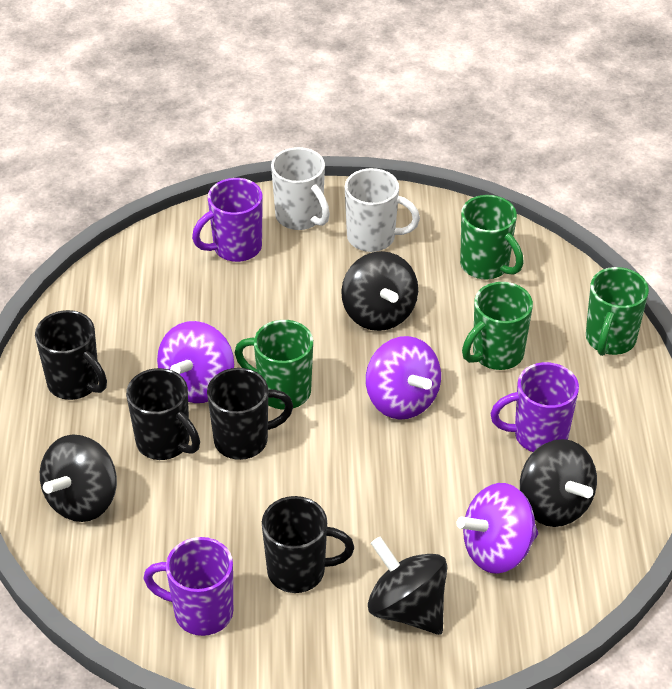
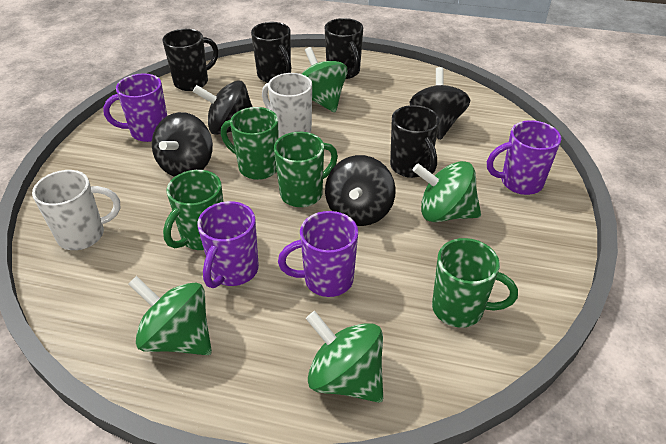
green spinning top: 0 -> 4
purple mug: 3 -> 4
purple spinning top: 3 -> 0

